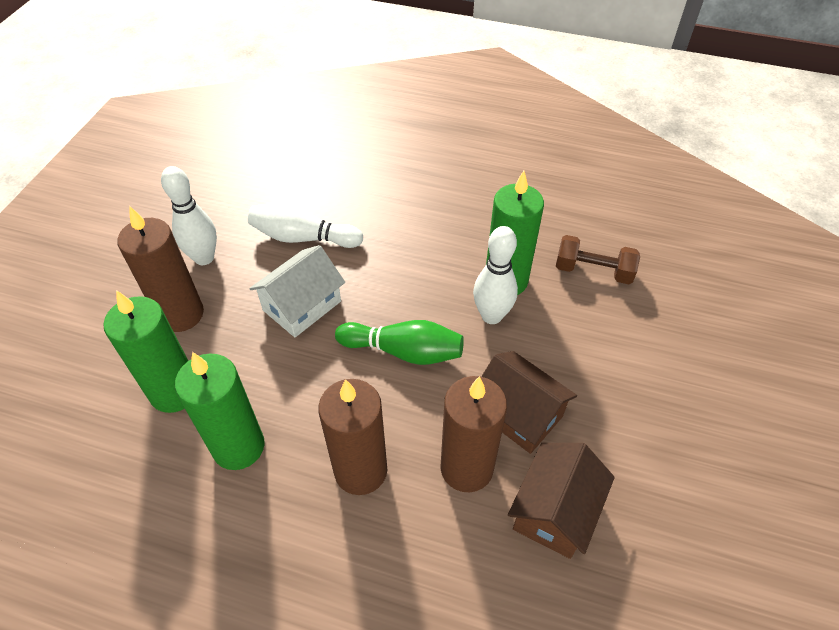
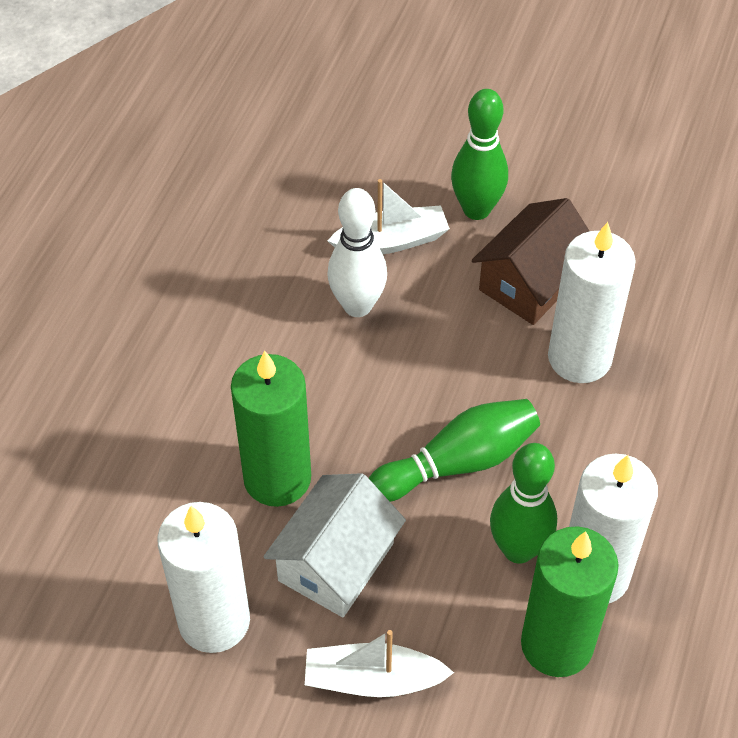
brown candle: 3 -> 0
brown dumbbell: 1 -> 0
brown house: 2 -> 1
green bowling pin: 1 -> 3
green candle: 3 -> 2
white boat: 0 -> 2
white bowling pin: 3 -> 1
white candle: 0 -> 3

